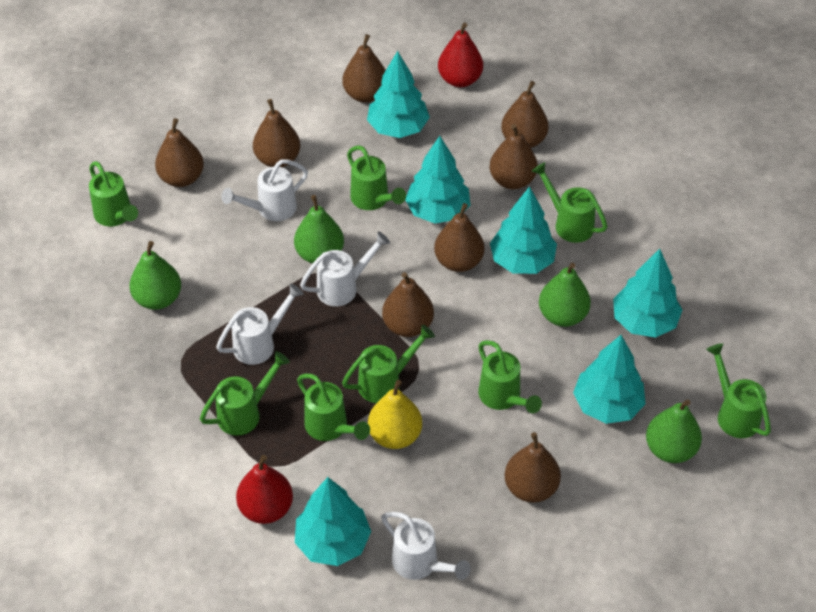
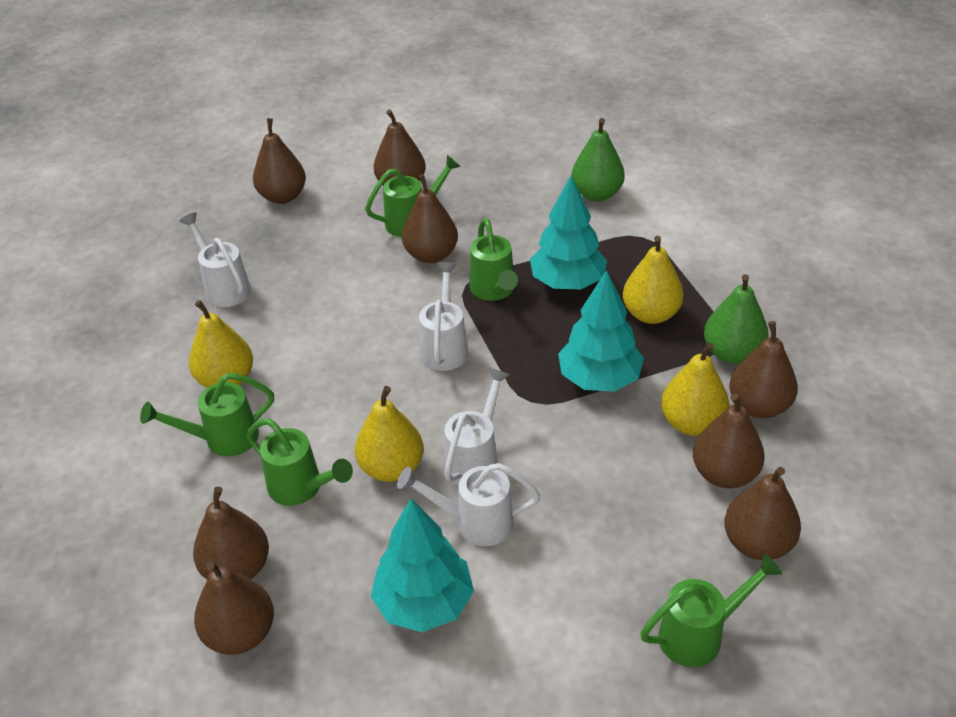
green pear: 4 -> 2
green watering can: 8 -> 5
red pear: 2 -> 0
turquoise tree: 6 -> 3
yellow pear: 1 -> 4

